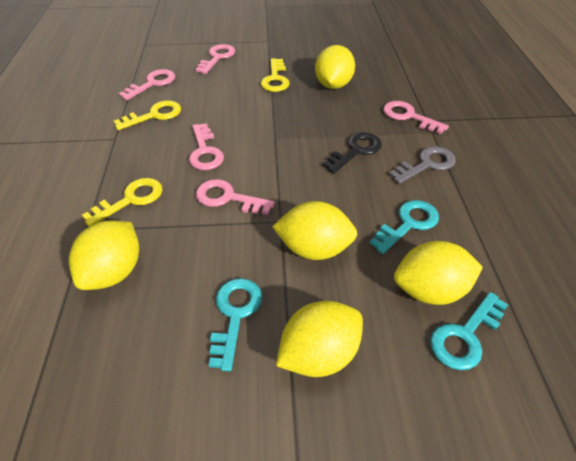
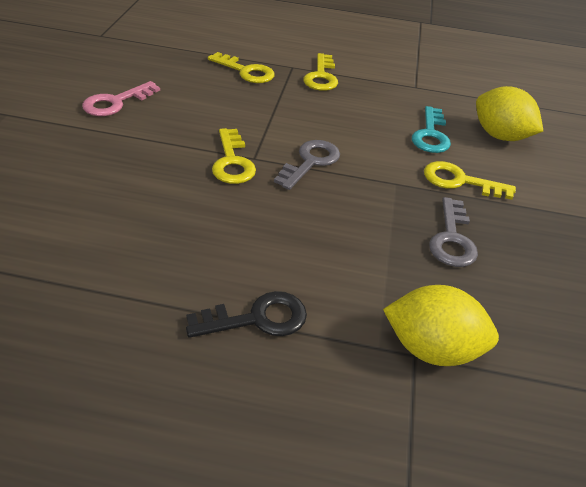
grey key: 1 -> 2
pink key: 5 -> 1
turquoise key: 3 -> 1
yellow key: 3 -> 4
yellow lemon: 5 -> 2

